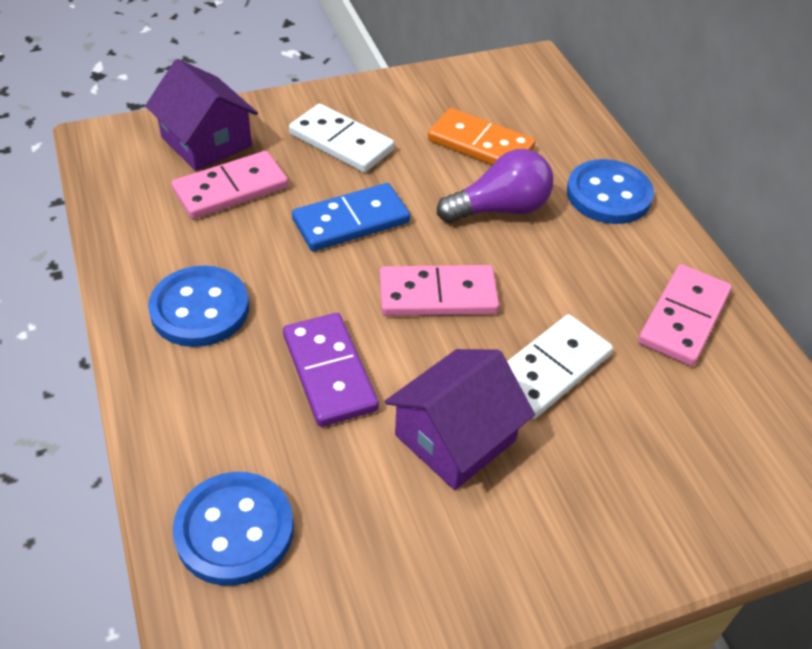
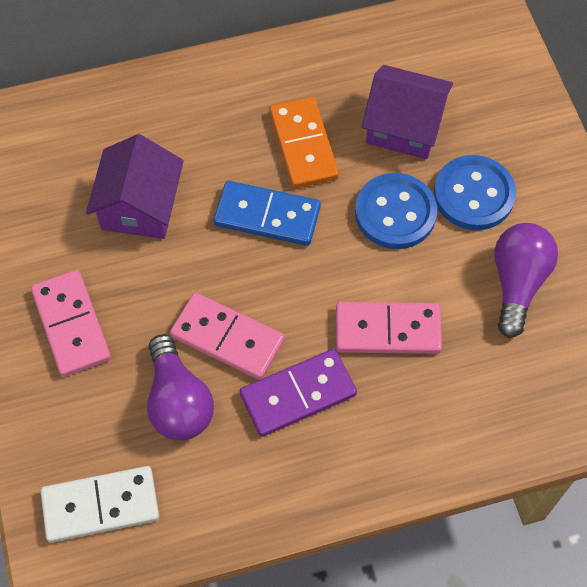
blue button: 3 -> 2
purple light bulb: 1 -> 2
white domino: 2 -> 1

